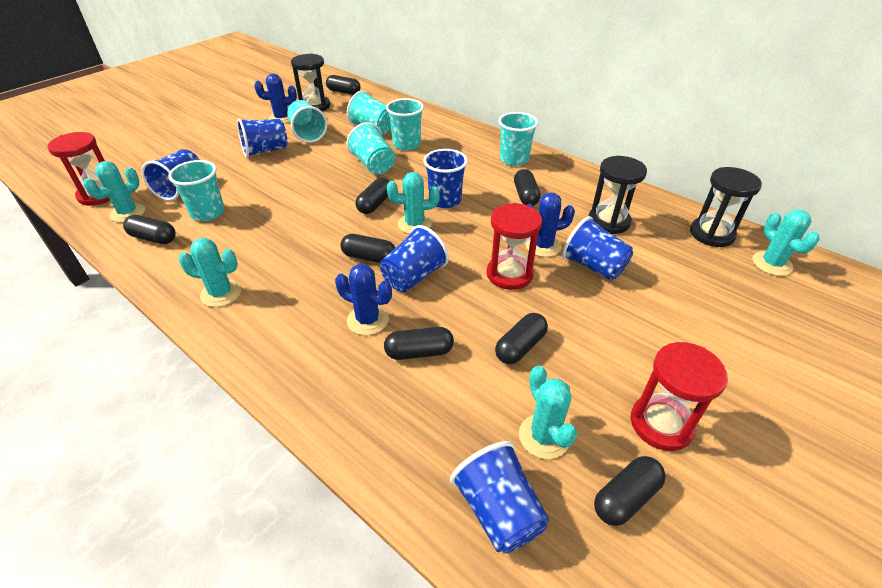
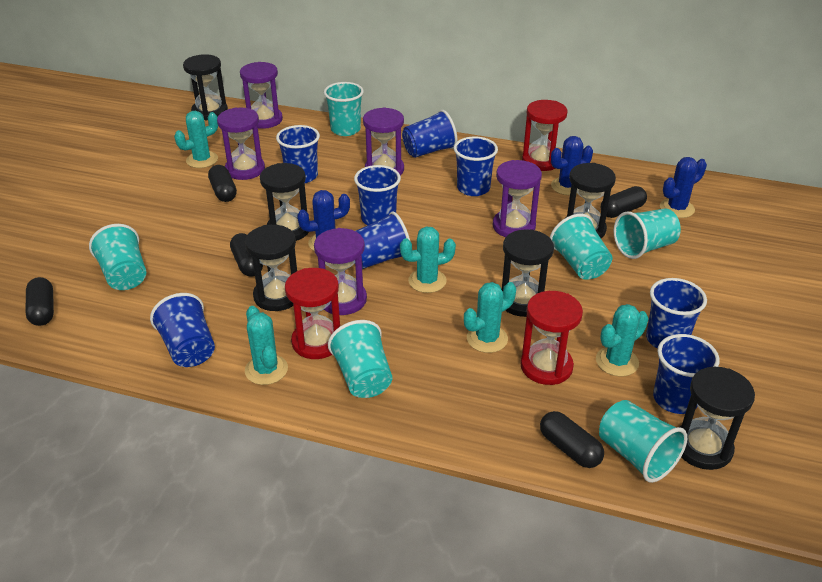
black capsule: 8 -> 5
black hourglass: 3 -> 6
blue cup: 6 -> 8
purple hourglass: 0 -> 5

